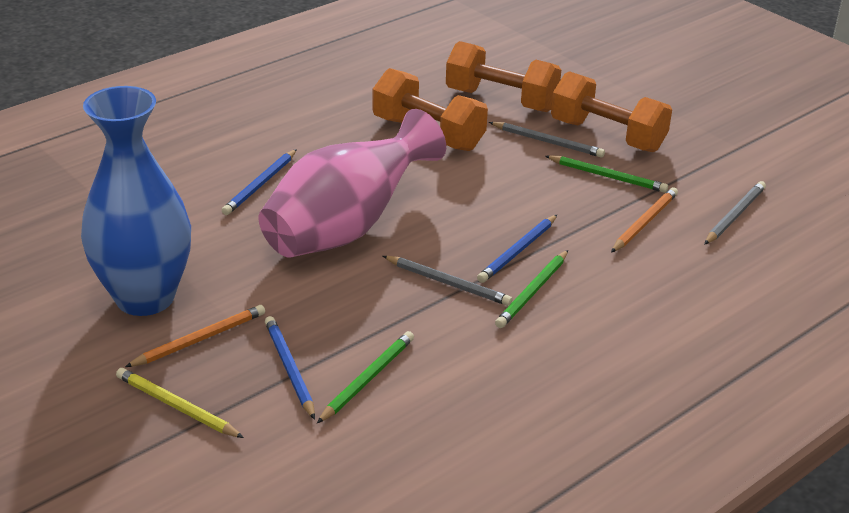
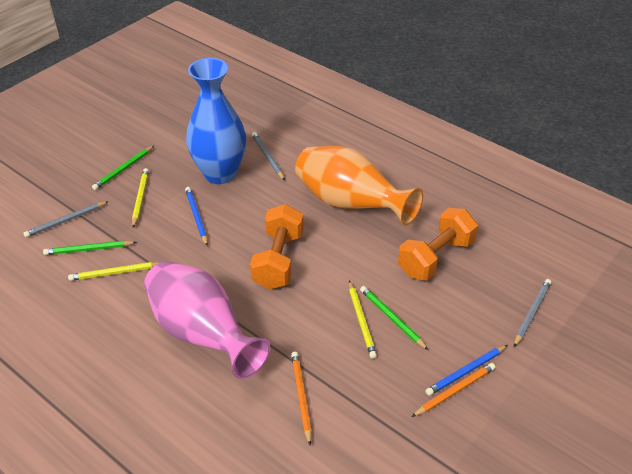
blue pencil: 3 -> 2
orange dumbbell: 3 -> 2
orange vase: 0 -> 1
yellow pencil: 1 -> 3

